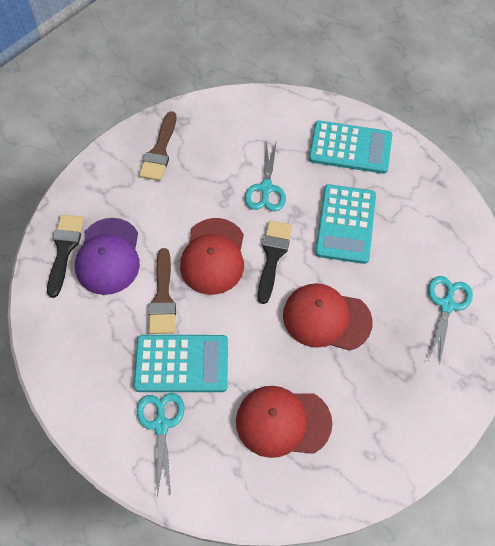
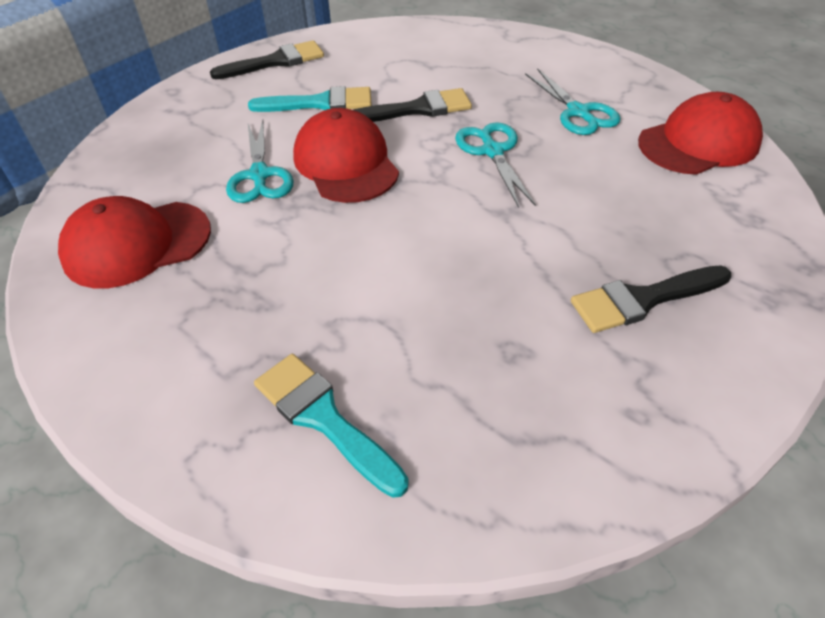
black brush: 2 -> 3
brown brush: 2 -> 0
purple cap: 1 -> 0
turquoise brush: 0 -> 2
turquoise calculator: 3 -> 0

